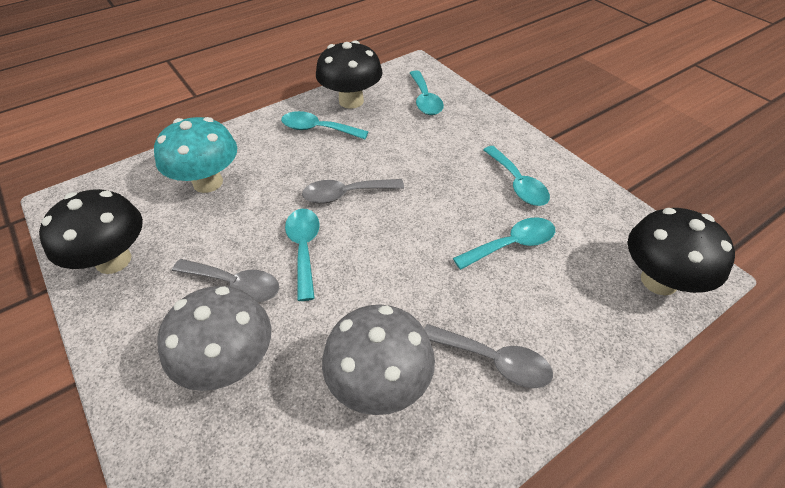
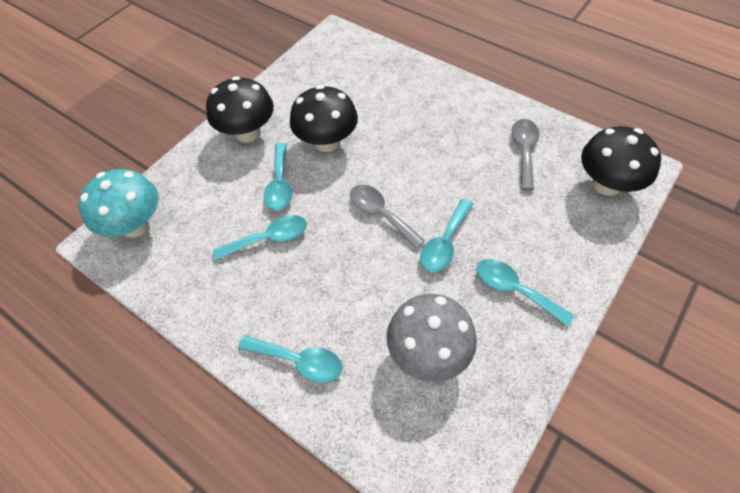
grey mushroom: 2 -> 1
grey spoon: 3 -> 2

